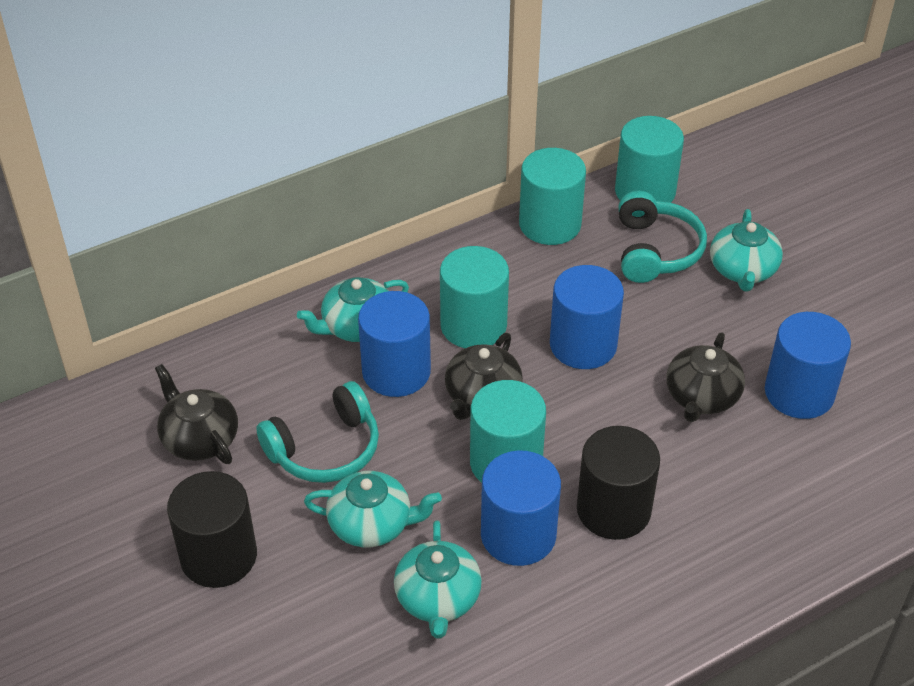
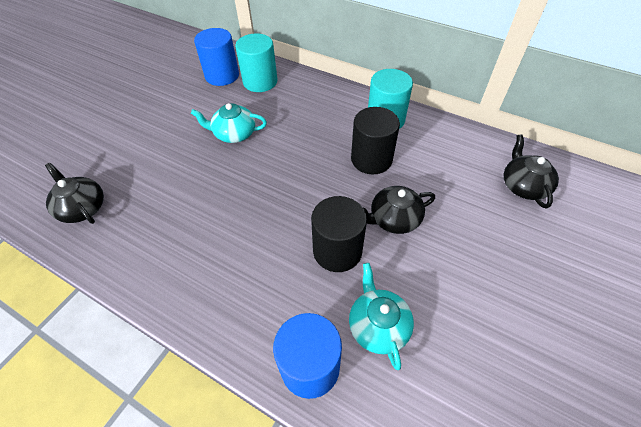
blue cylinder: 4 -> 2
turquoise cylinder: 4 -> 2
turquoise headphones: 2 -> 0
turquoise teapot: 4 -> 2

